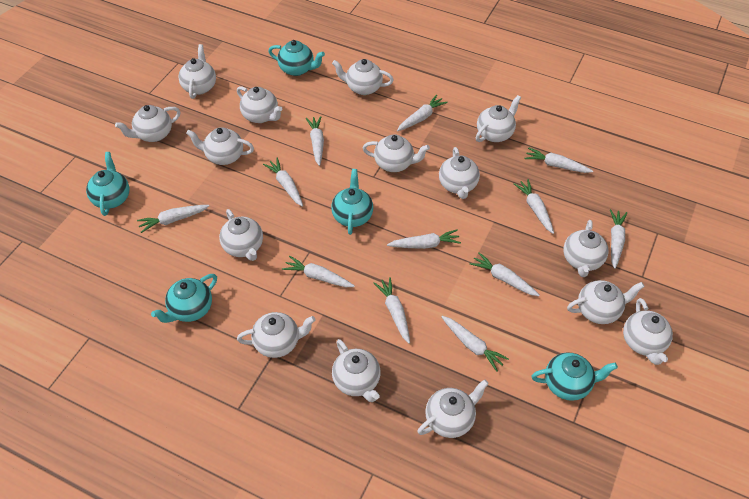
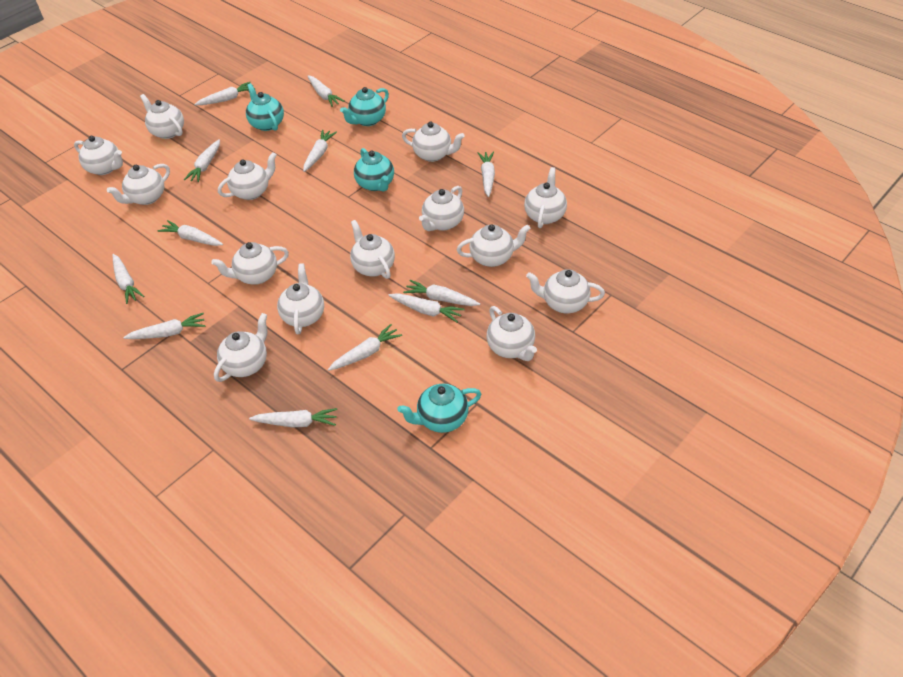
turquoise teapot: 5 -> 4
white teapot: 15 -> 14

